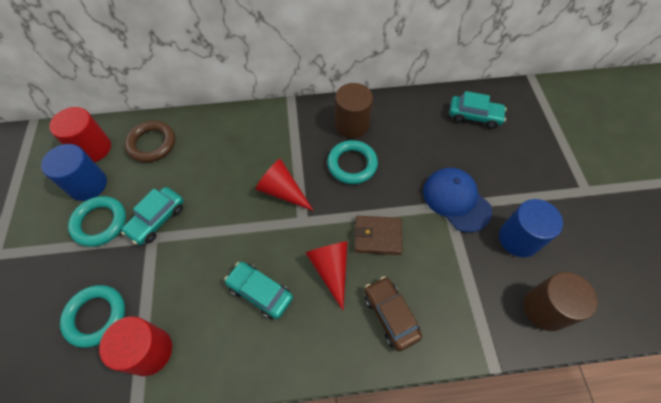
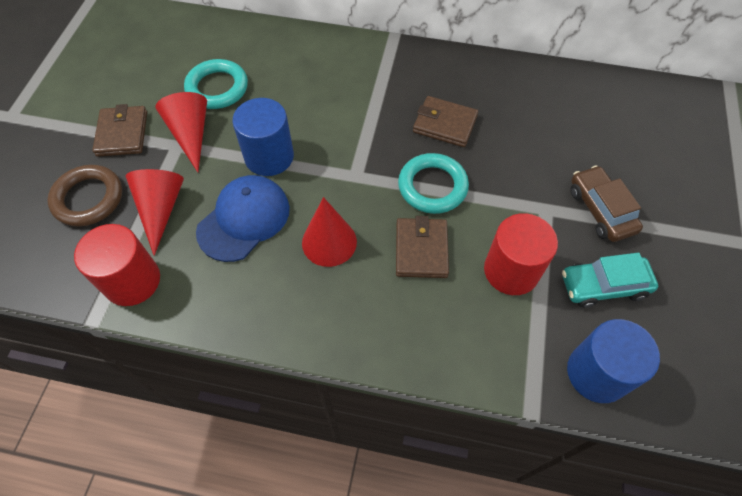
brown cylinder: 2 -> 0
brown wallet: 1 -> 3
red cone: 2 -> 3
turquoise car: 3 -> 1
turquoise ring: 3 -> 2

